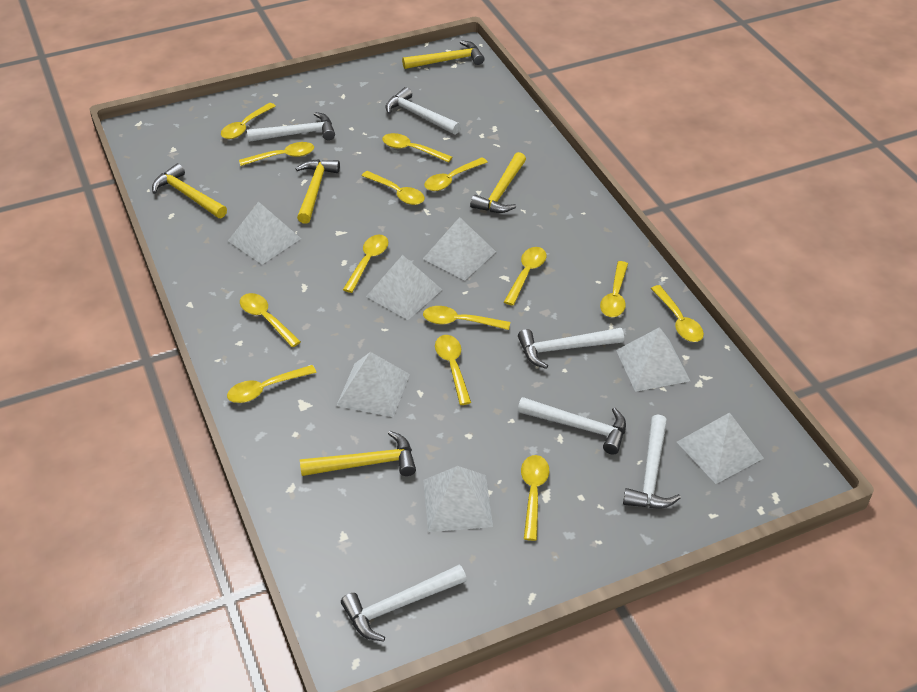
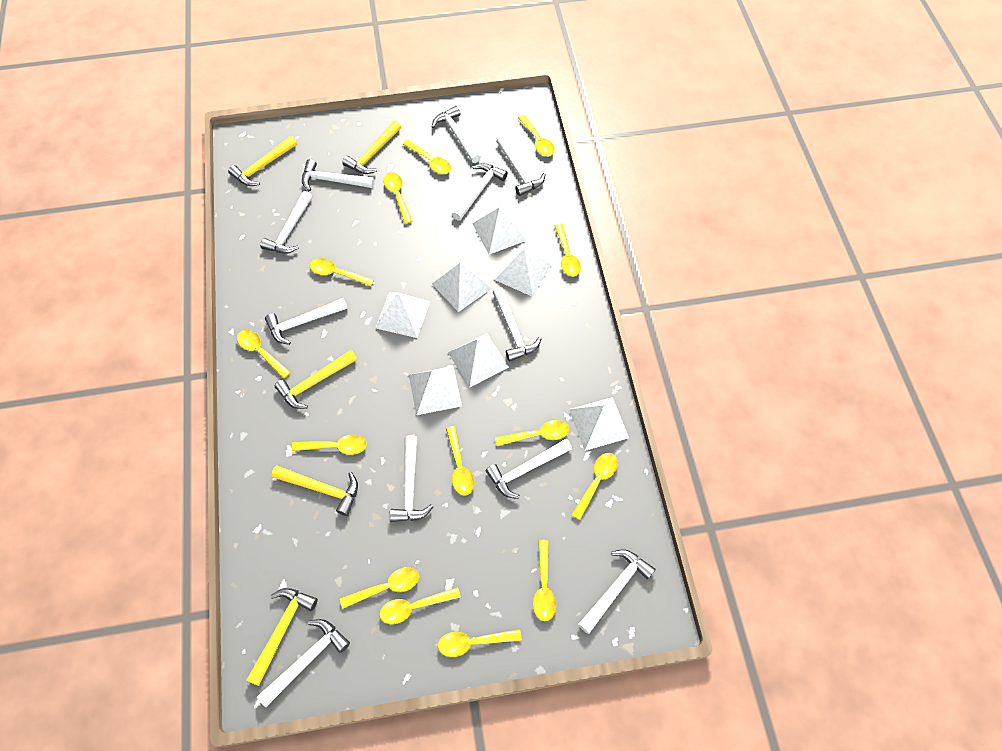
white hammer: 6 -> 11

